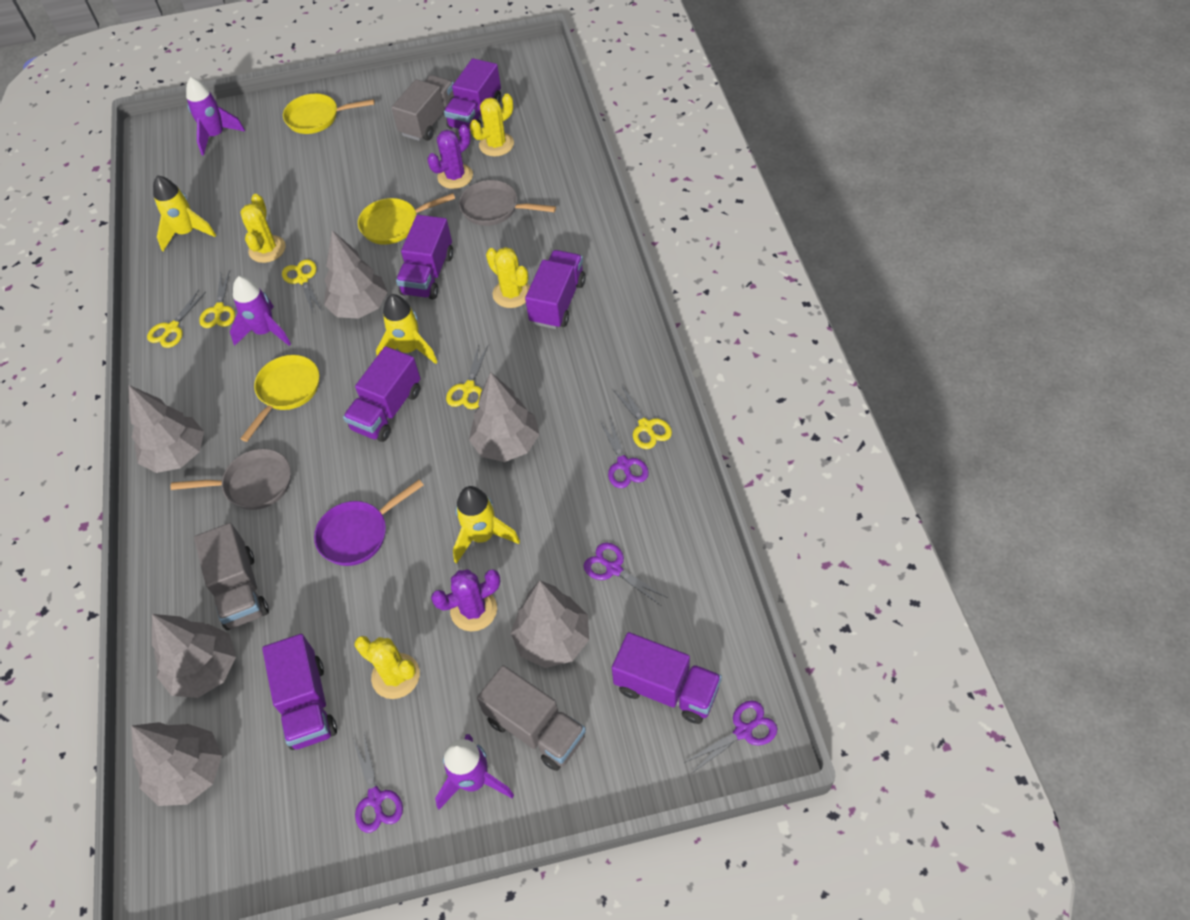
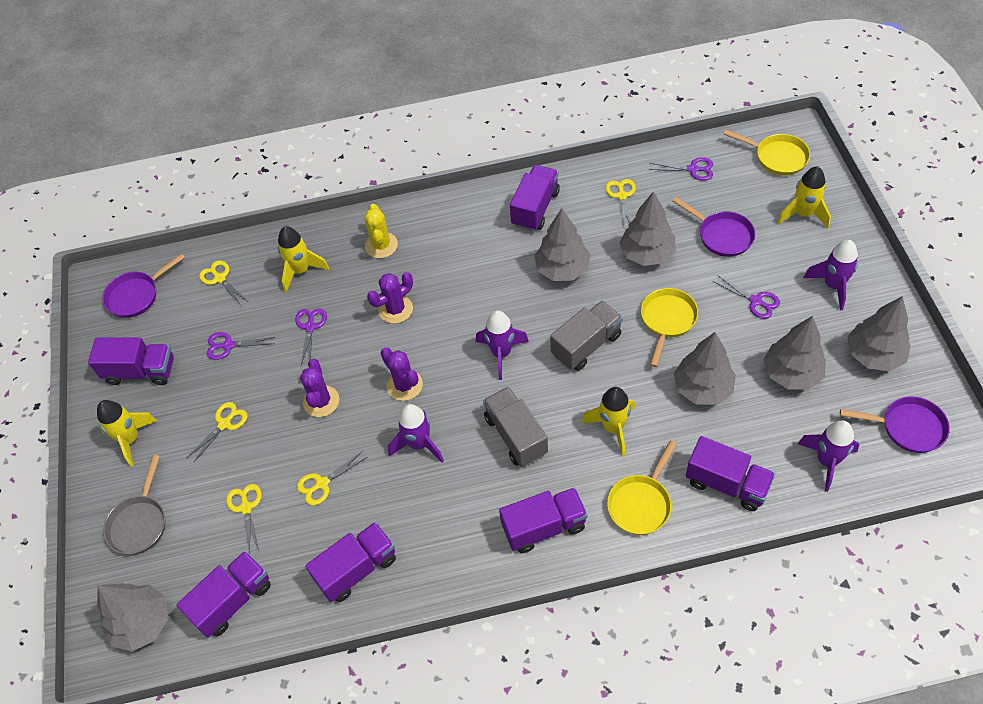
grey pan: 2 -> 1
grey truck: 3 -> 2
purple cactus: 2 -> 3
purple pan: 1 -> 3
purple rocket: 3 -> 4
yellow cactus: 4 -> 1
yellow rocket: 3 -> 4

